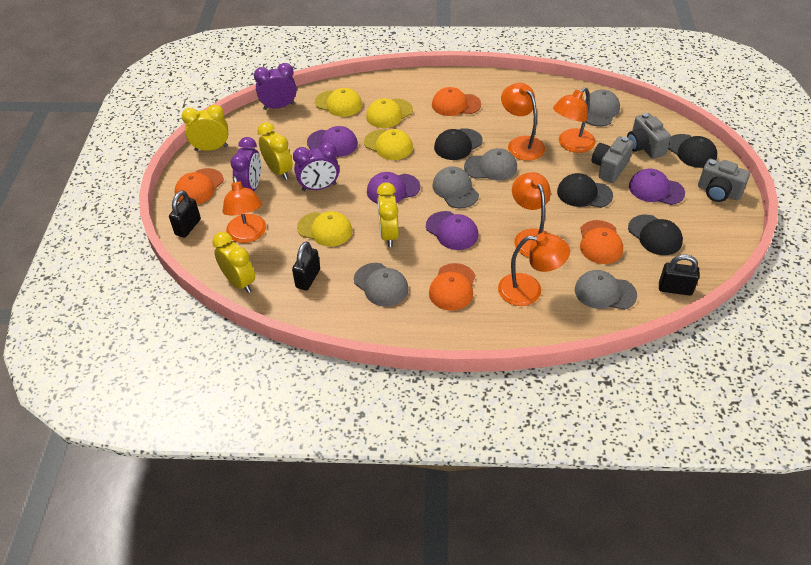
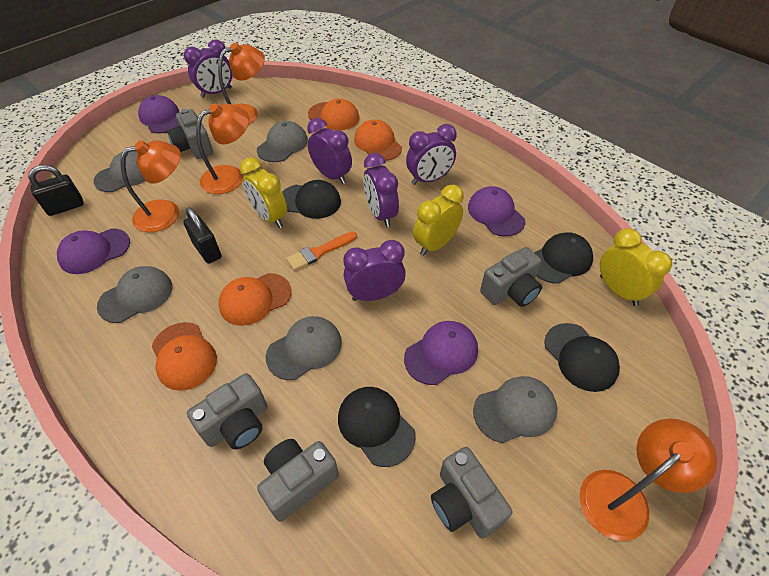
black padlock: 3 -> 2
grey camera: 3 -> 5
orange brush: 0 -> 1
orange lamp: 5 -> 4
purple clock: 3 -> 5
yellow cap: 4 -> 0
yellow clock: 4 -> 3

